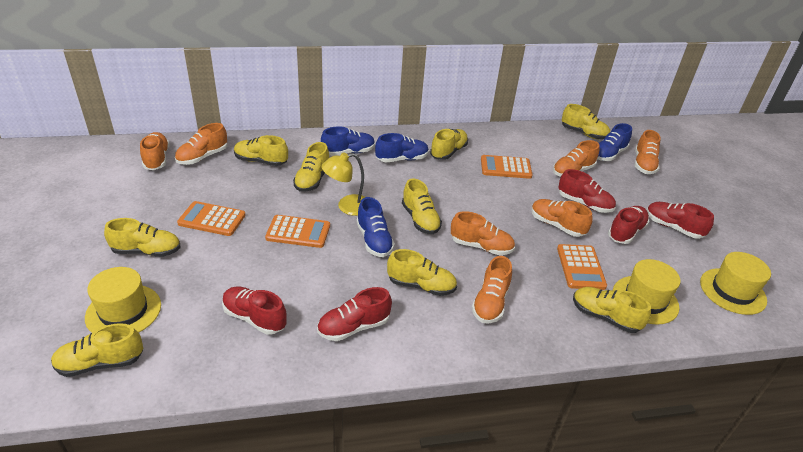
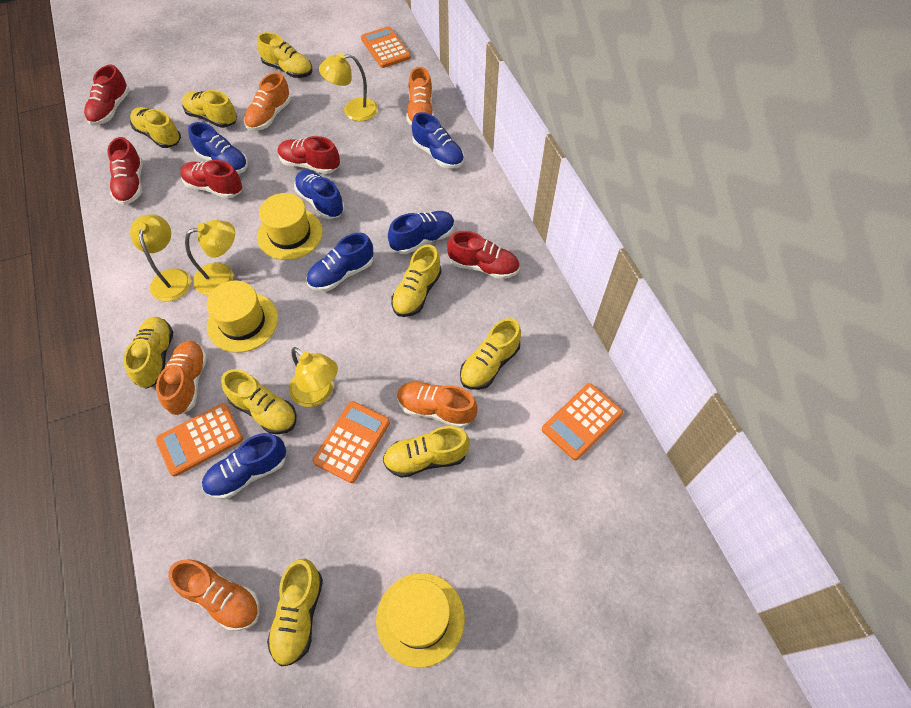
blue shoe: 4 -> 6
orange shoe: 7 -> 5
yellow lamp: 1 -> 4

